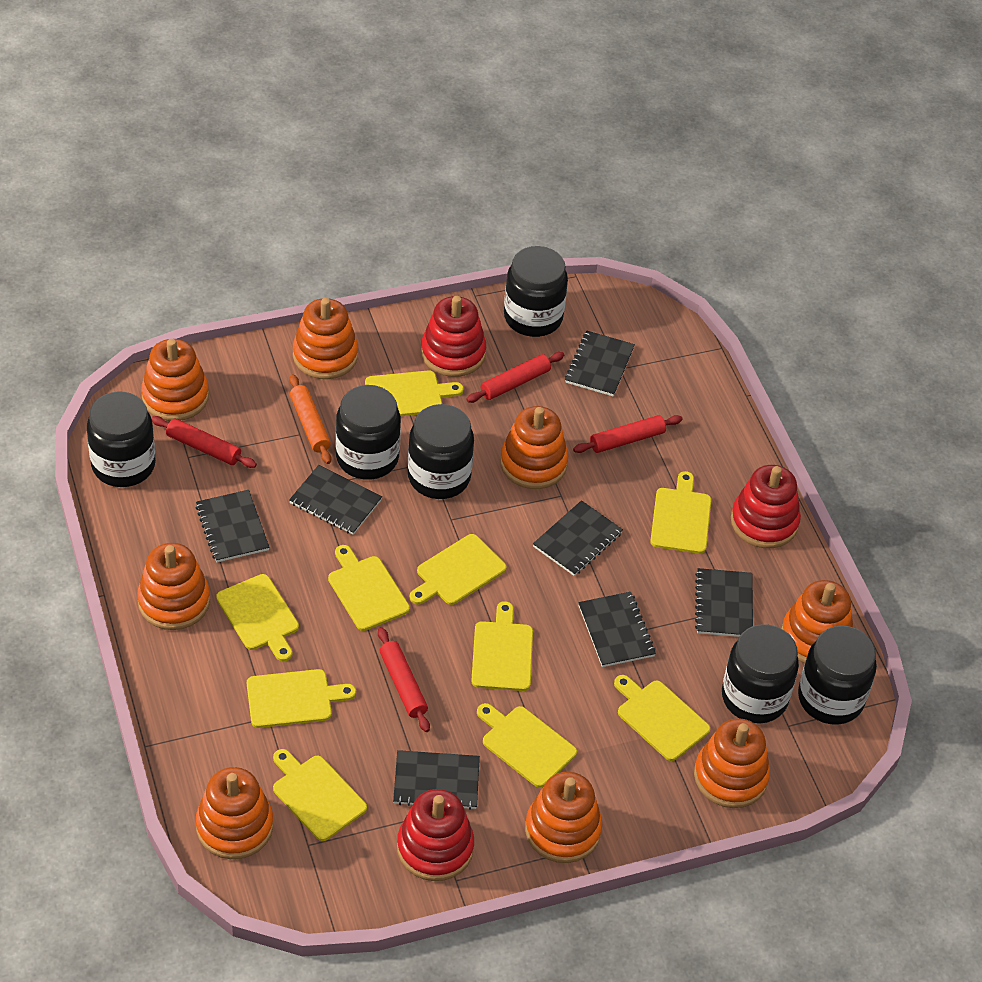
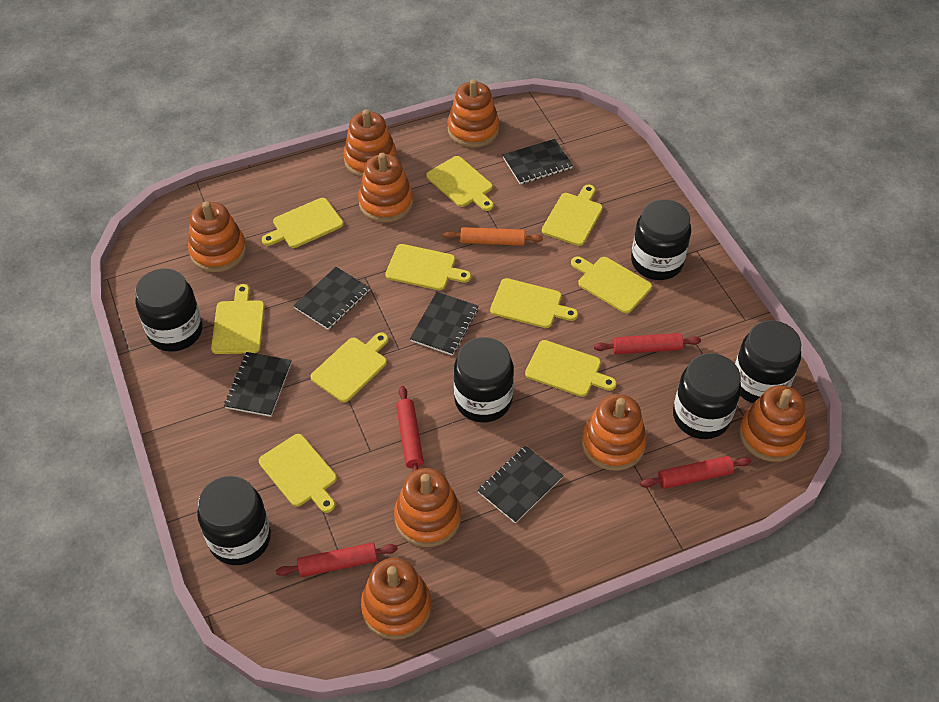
black notebook: 7 -> 5
red stacking toy: 3 -> 0

